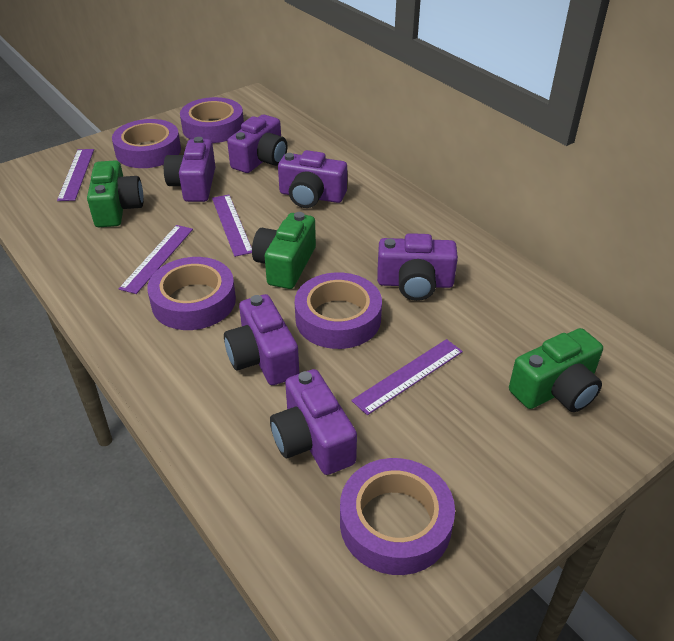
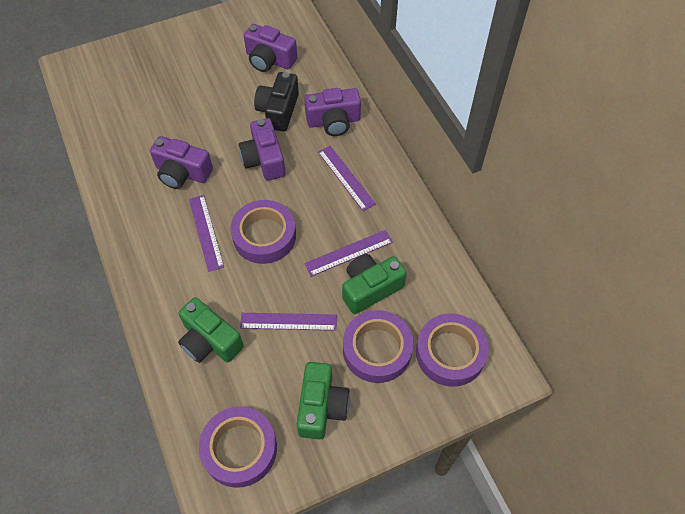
black camera: 0 -> 1
purple camera: 6 -> 4
purple tape: 5 -> 4

